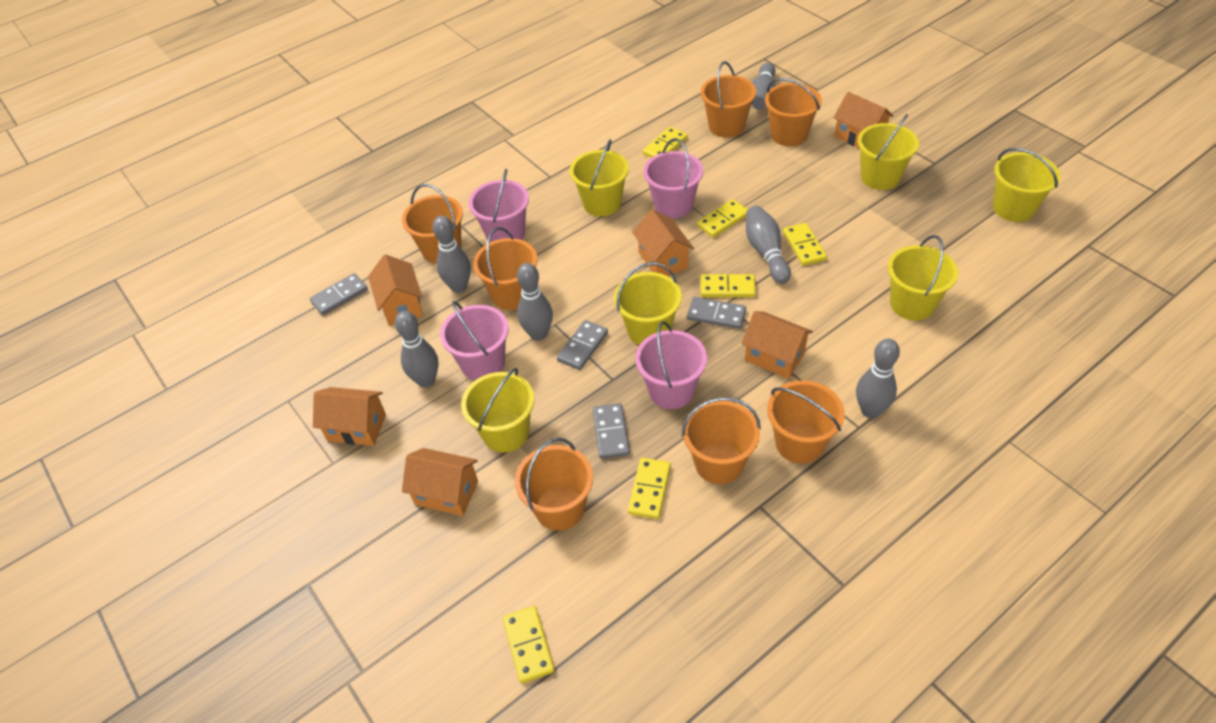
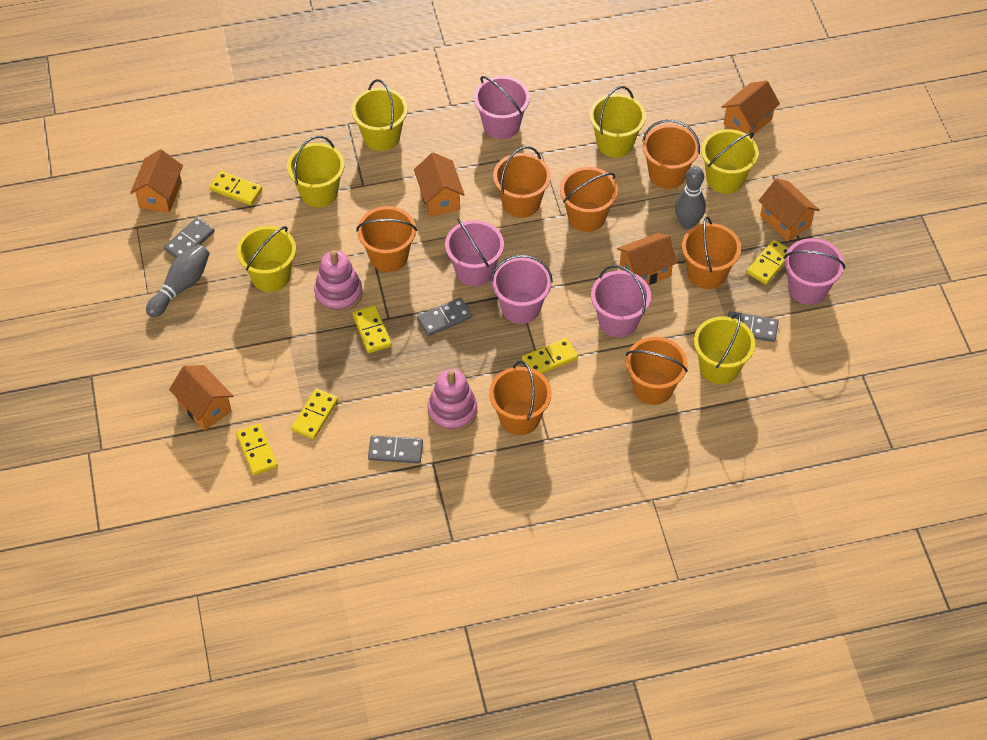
grey bowling pin: 6 -> 2
pink bucket: 4 -> 5
pink stacking toy: 0 -> 2

